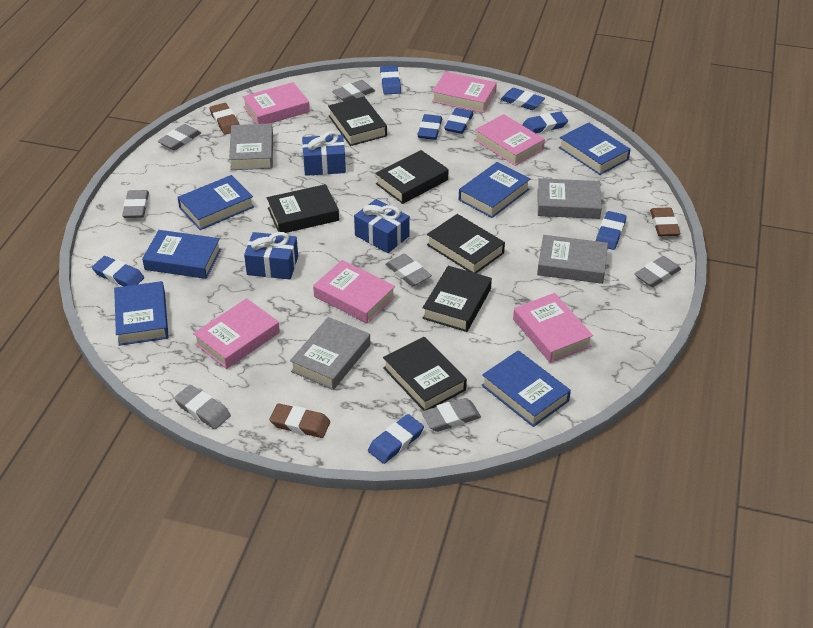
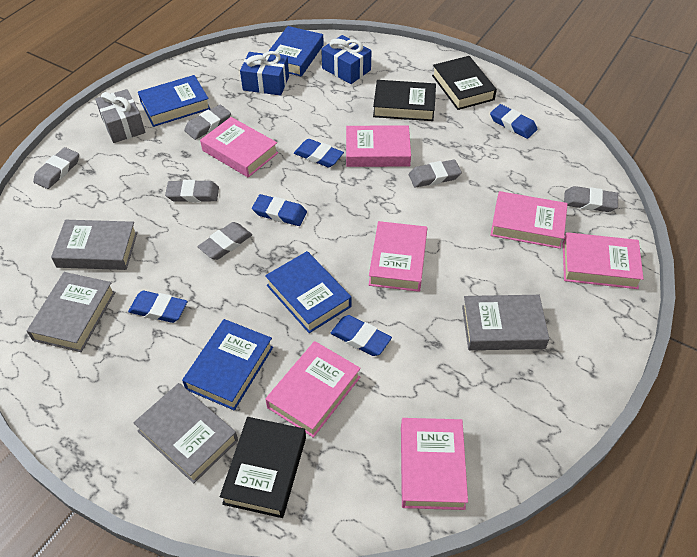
black book: 6 -> 3
blue book: 6 -> 4
blue eraser: 8 -> 5
blue gift: 3 -> 2
brown eraser: 3 -> 0
grey eraser: 7 -> 6
grey gift: 0 -> 1
pink book: 6 -> 7

